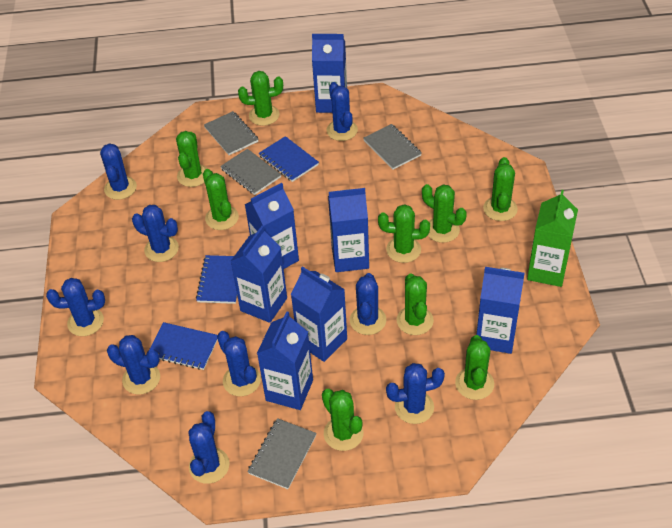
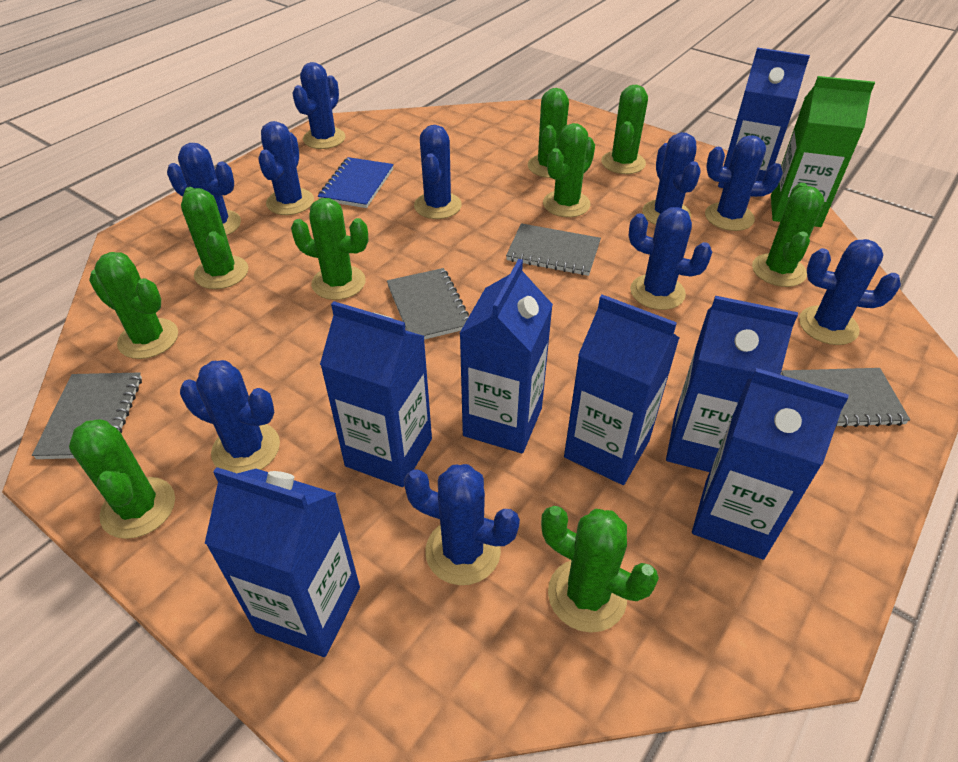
blue cactus: 9 -> 10
blue notebook: 3 -> 1

